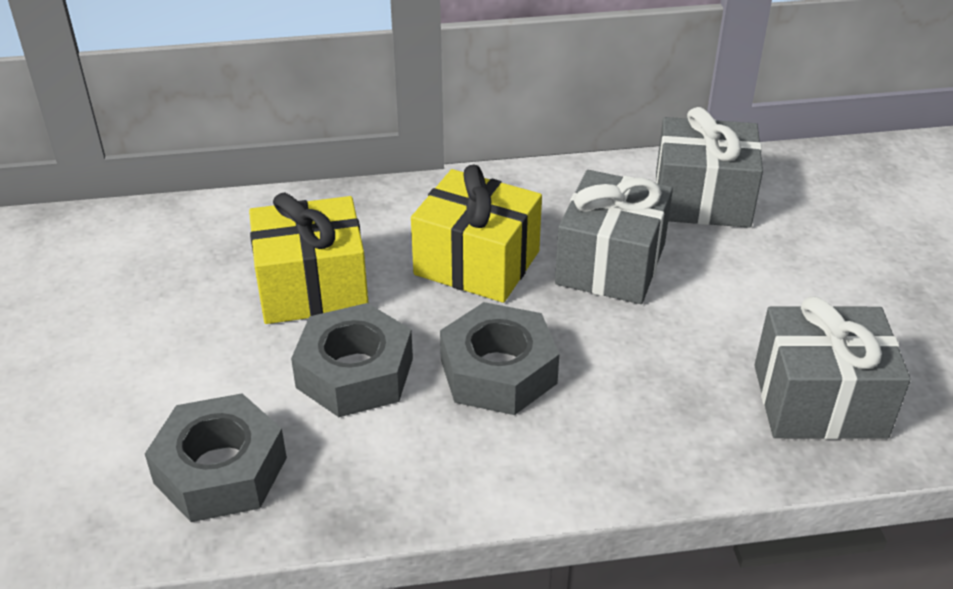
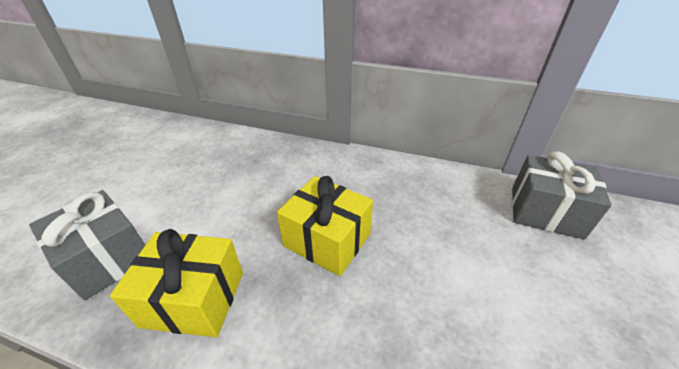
grey gift: 3 -> 2
grey nut: 3 -> 0

